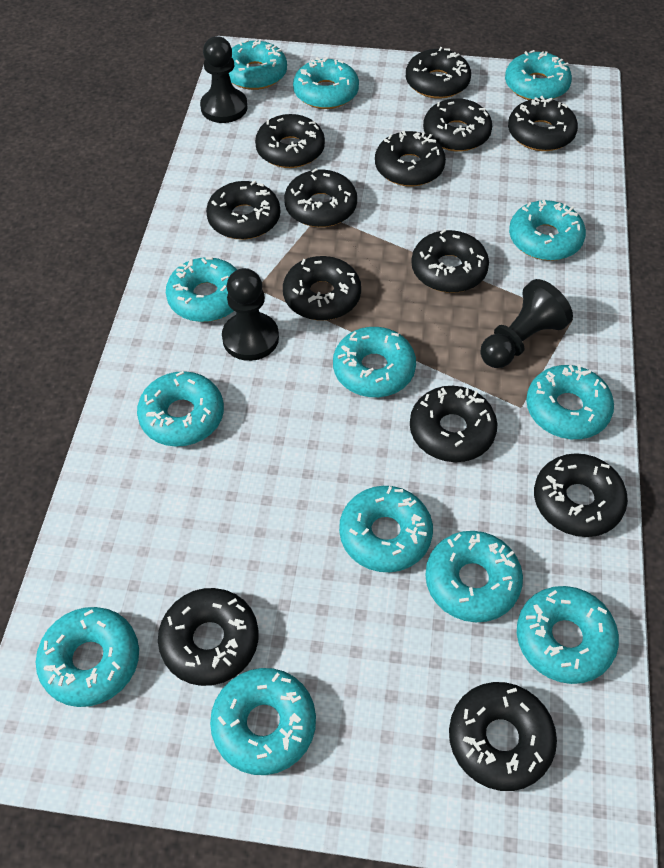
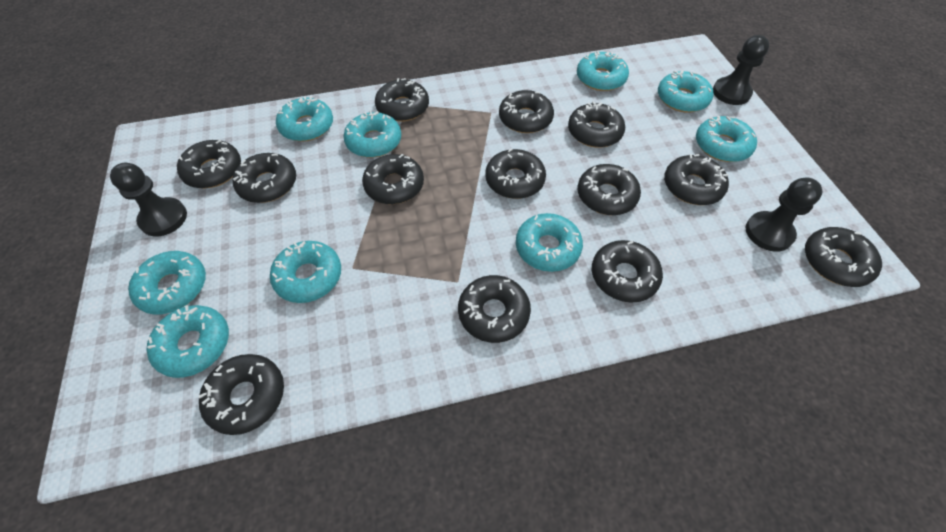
turquoise donut: 13 -> 9

